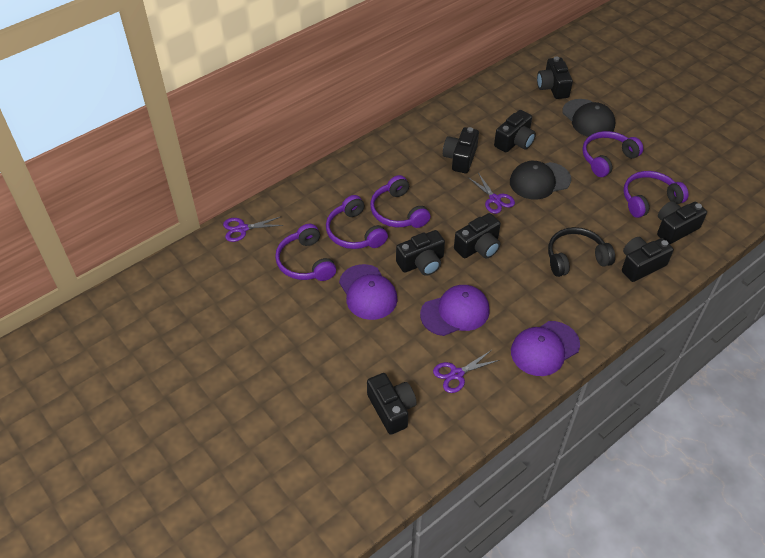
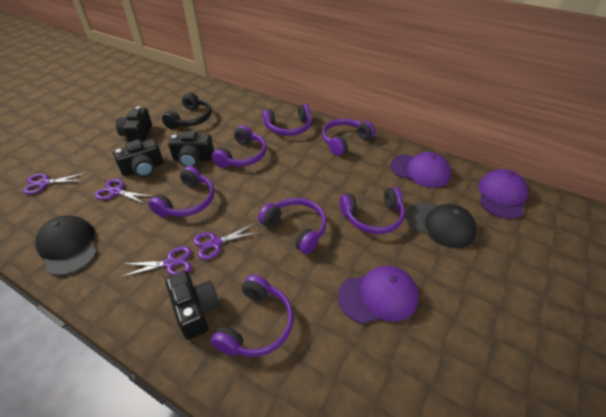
black camera: 8 -> 4
purple headphones: 5 -> 7
purple scissors: 3 -> 4

